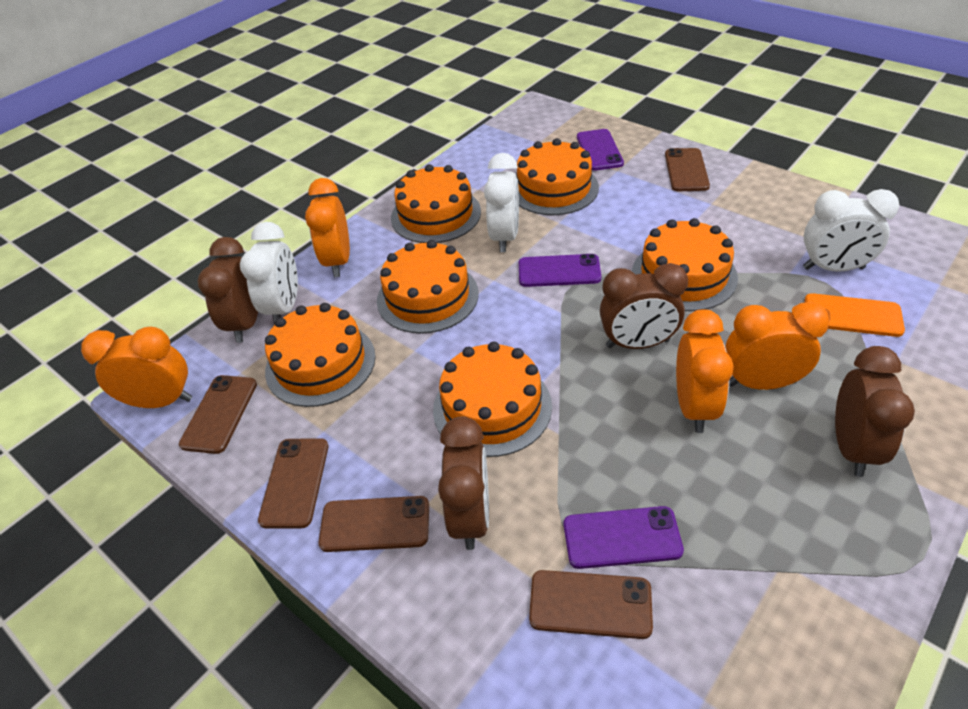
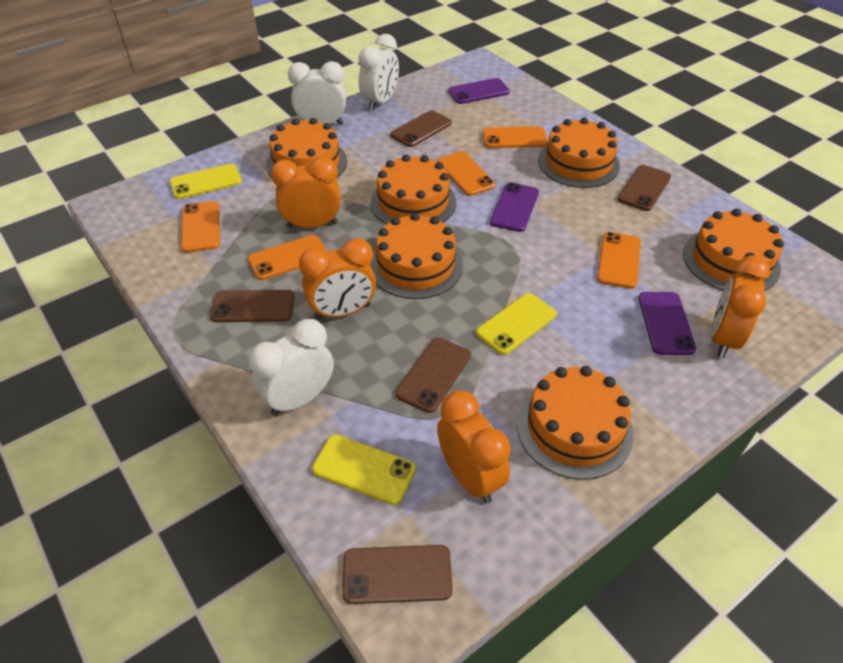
brown clock: 4 -> 0
orange phone: 1 -> 5
yellow phone: 0 -> 3

